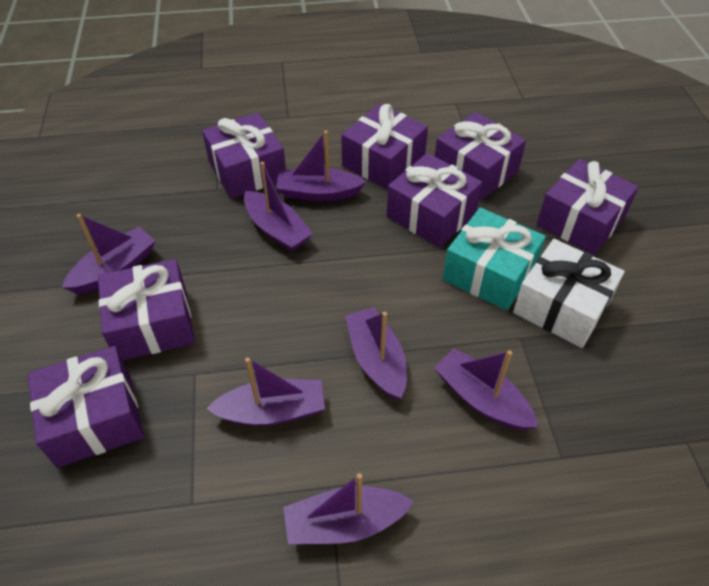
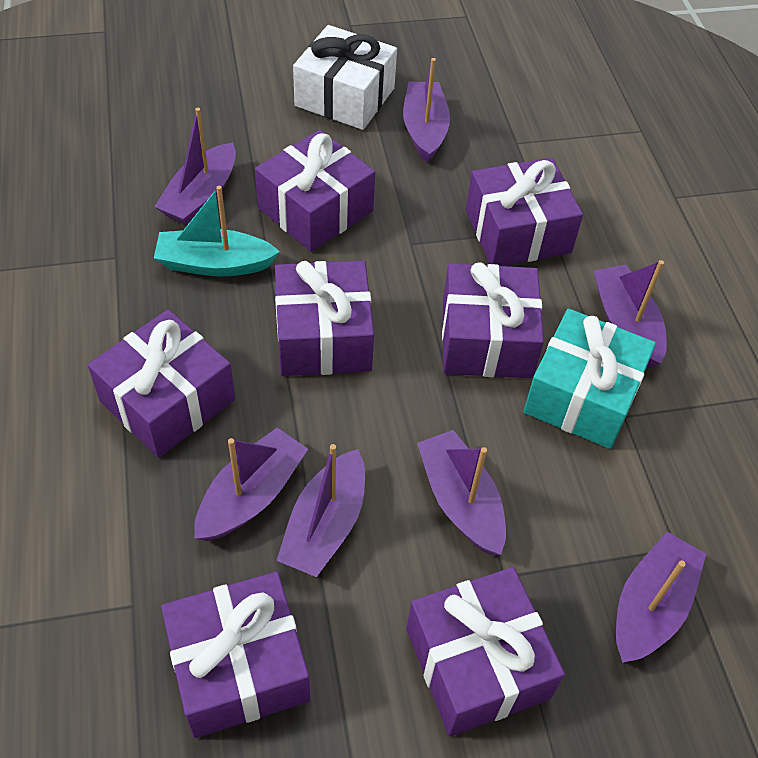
turquoise boat: 0 -> 1

